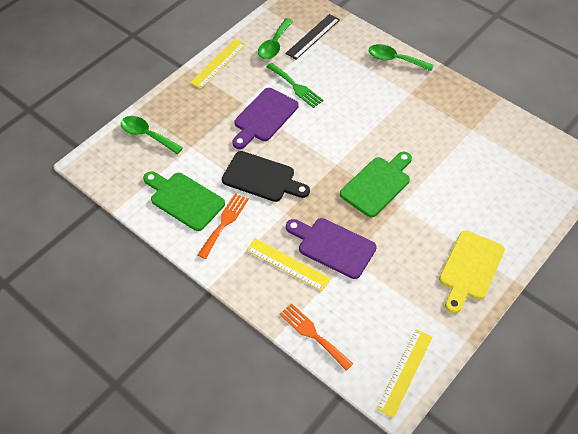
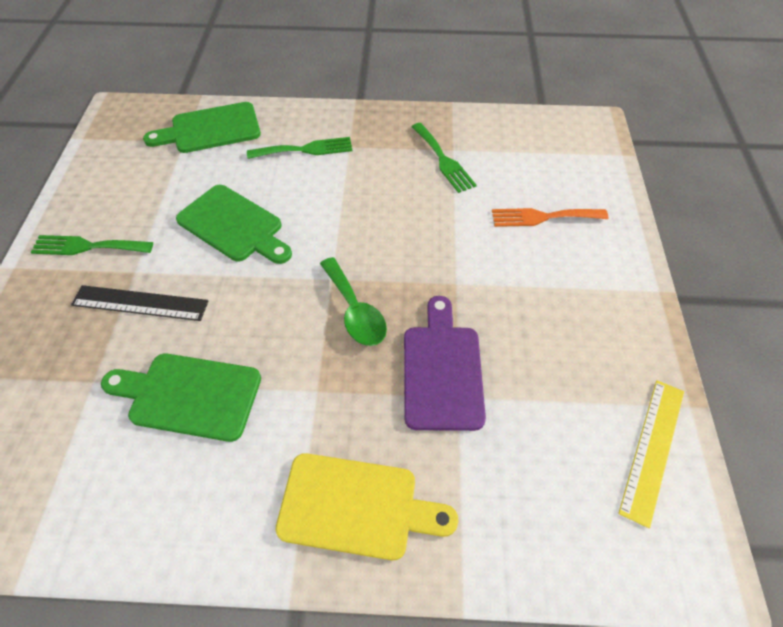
black cutting board: 1 -> 0
green cutting board: 2 -> 3
green fork: 1 -> 3
green spoon: 3 -> 1
orange fork: 2 -> 1
purple cutting board: 2 -> 1
yellow ruler: 3 -> 1

